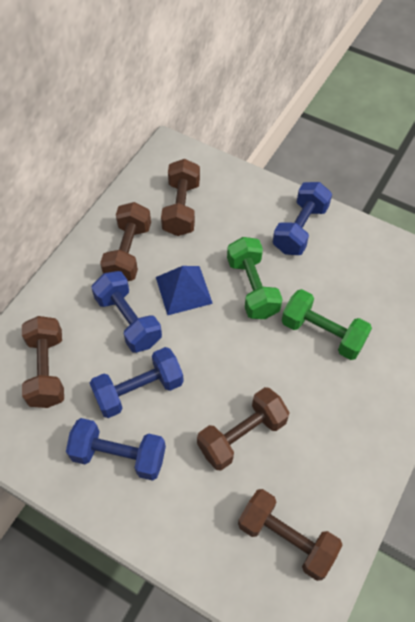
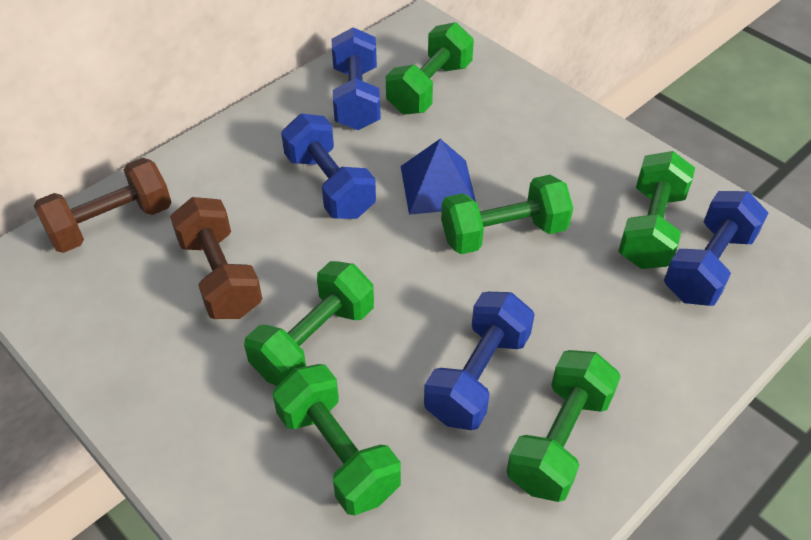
brown dumbbell: 5 -> 2
green dumbbell: 2 -> 6

